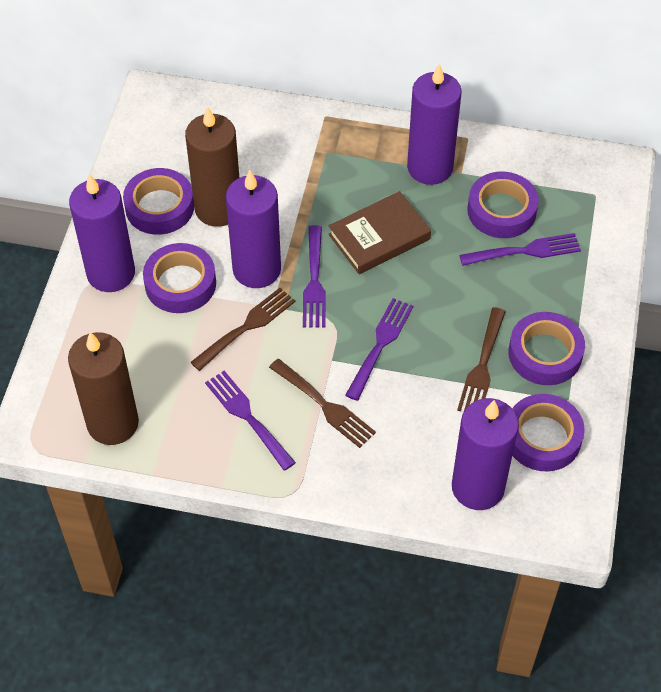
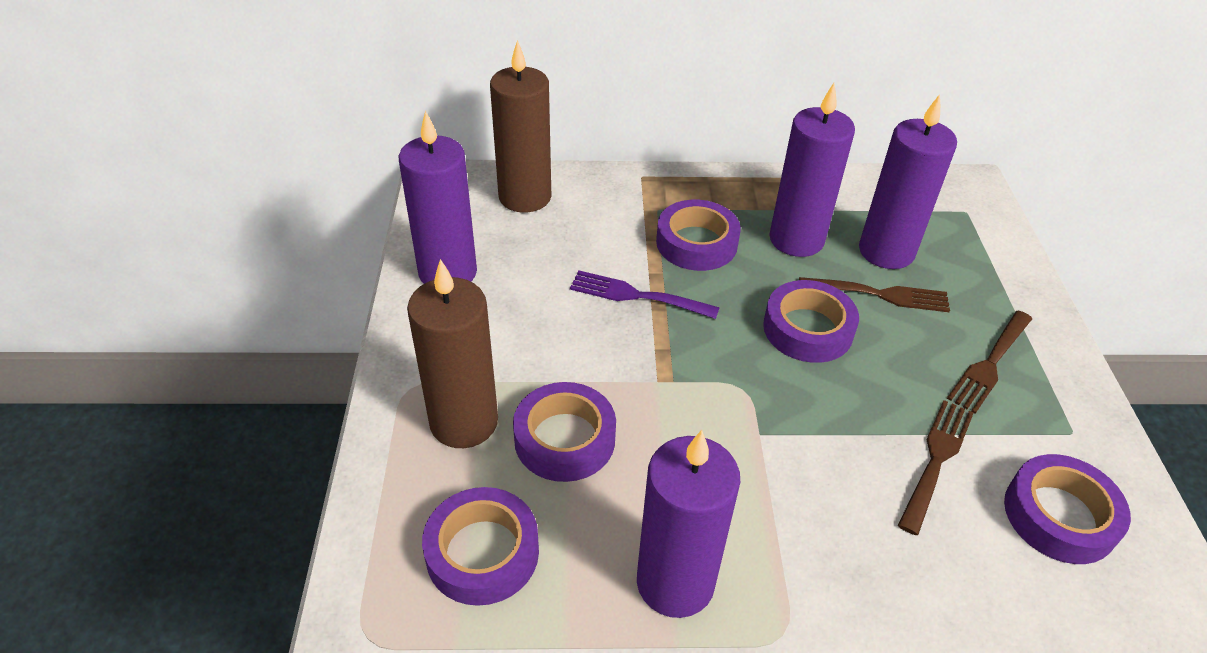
brown book: 1 -> 0
purple fork: 4 -> 1

